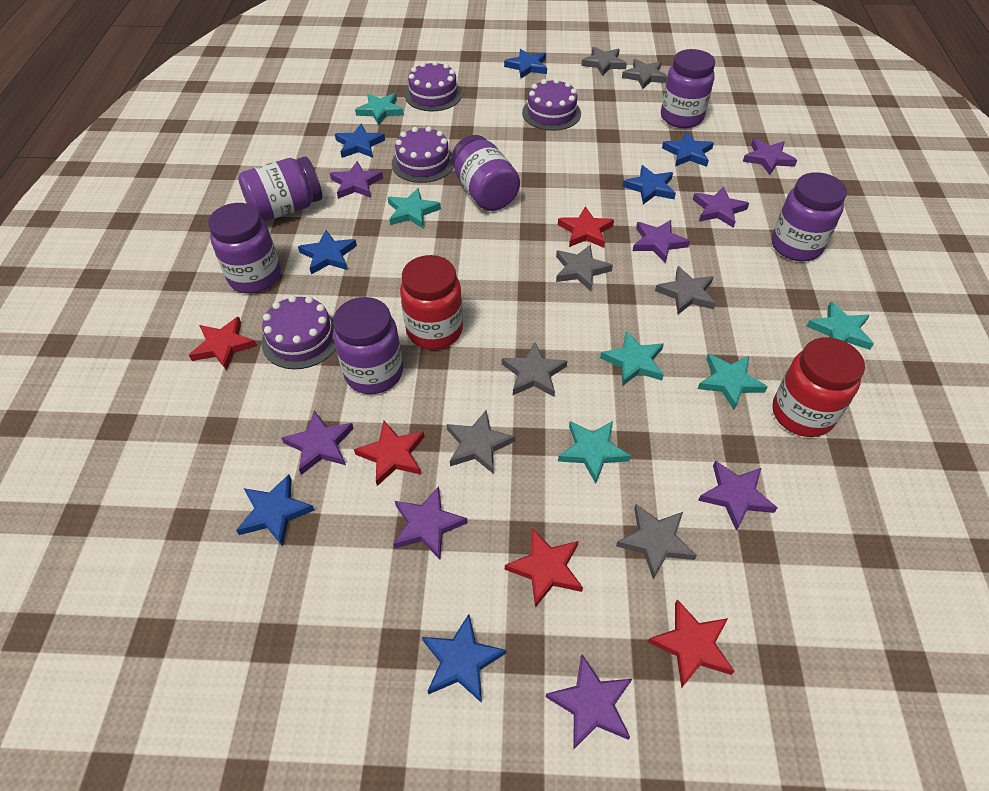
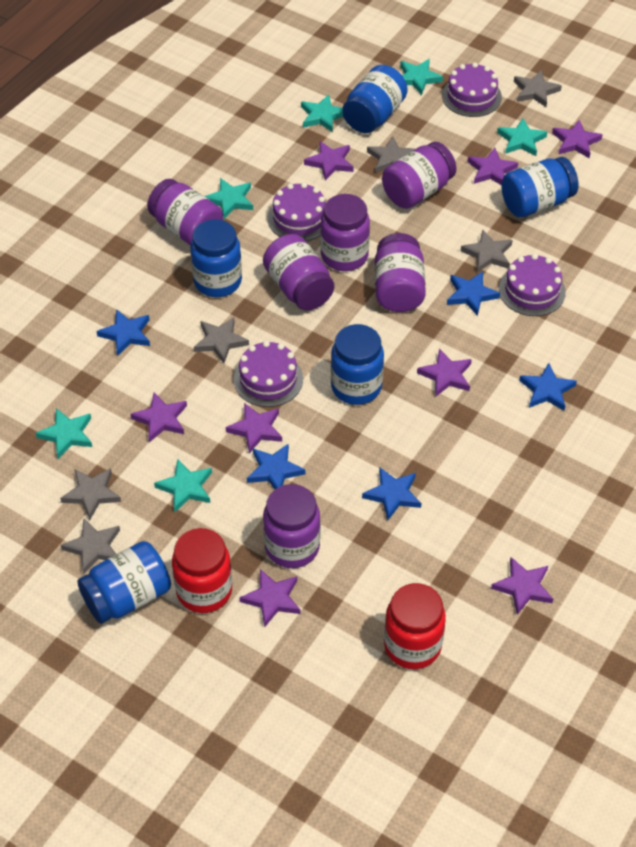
blue jar: 0 -> 5
blue star: 7 -> 5
grey star: 7 -> 6
red star: 5 -> 0

